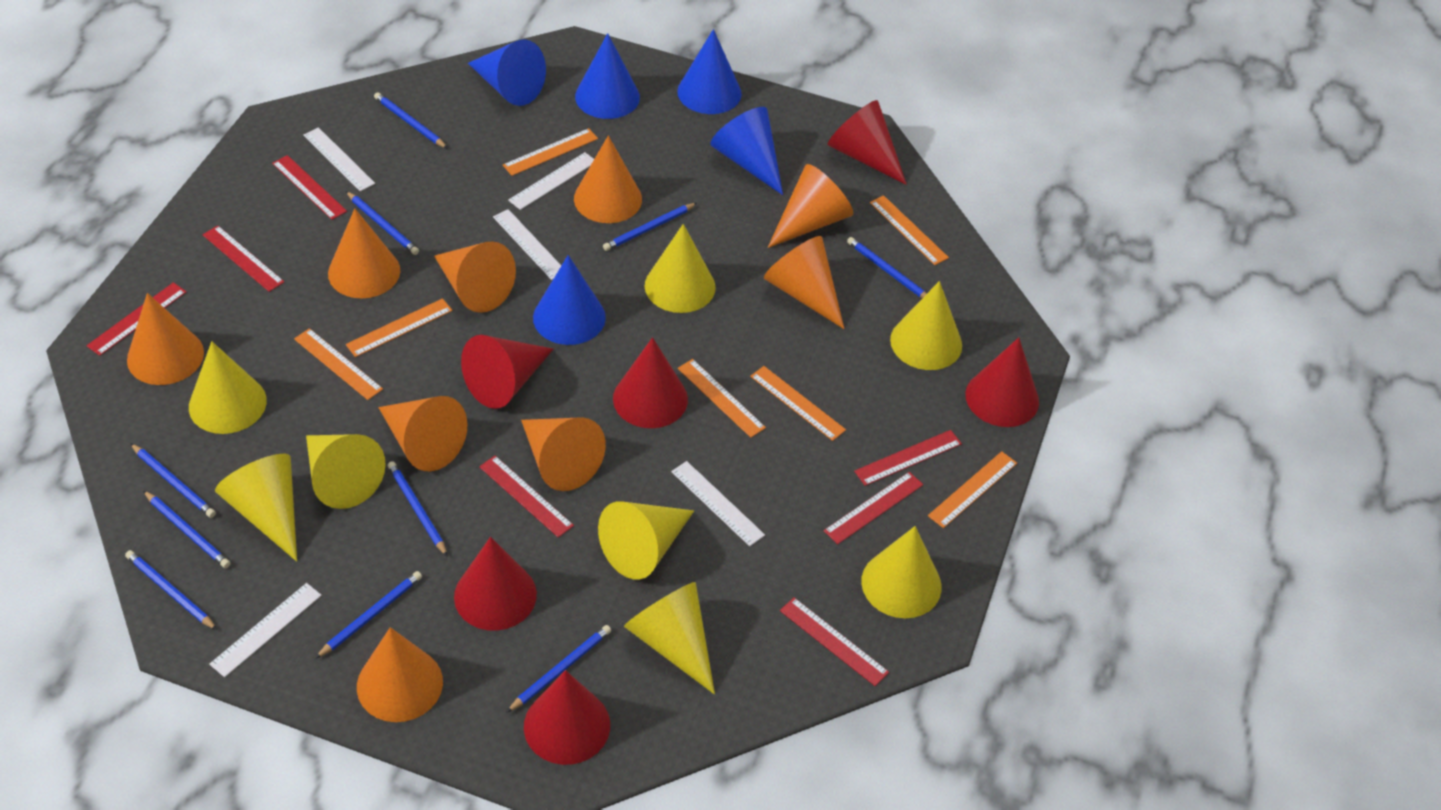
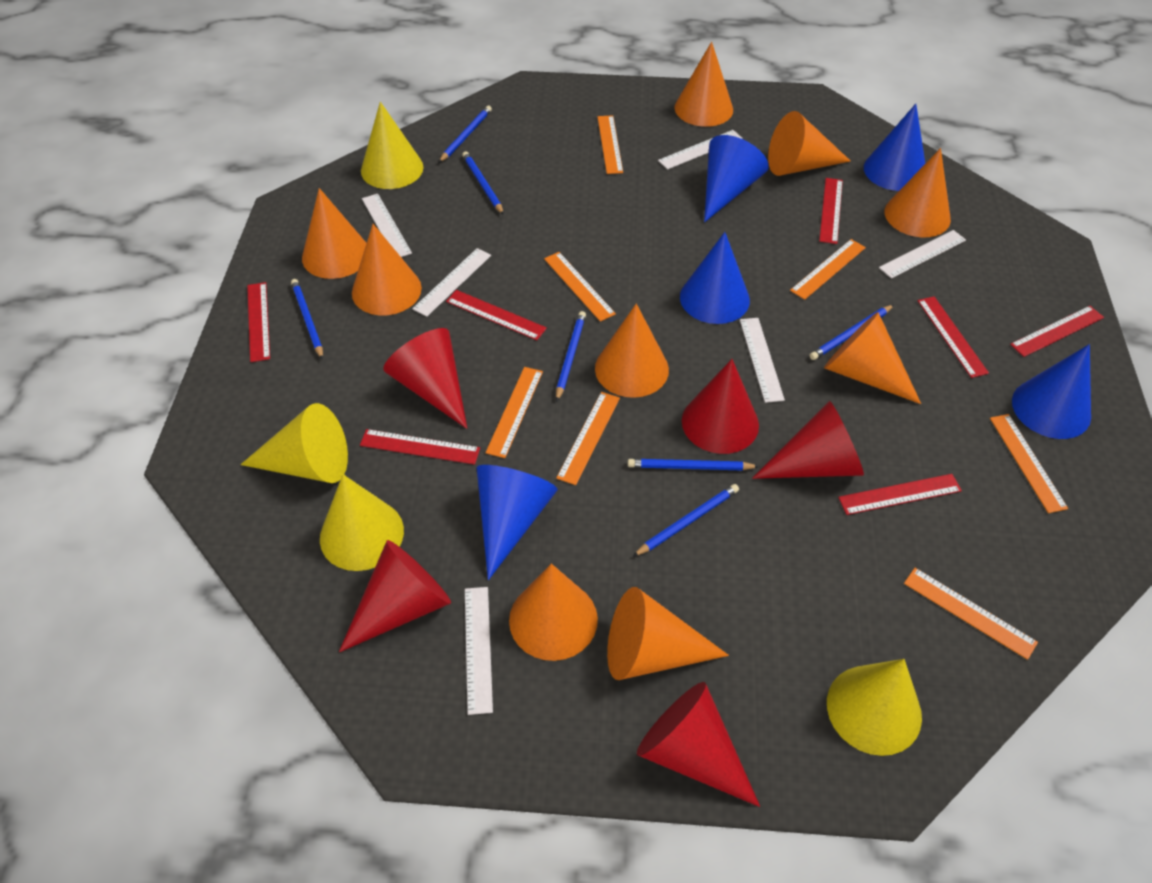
blue pencil: 10 -> 7
red cone: 6 -> 5
white ruler: 5 -> 6
yellow cone: 8 -> 4

